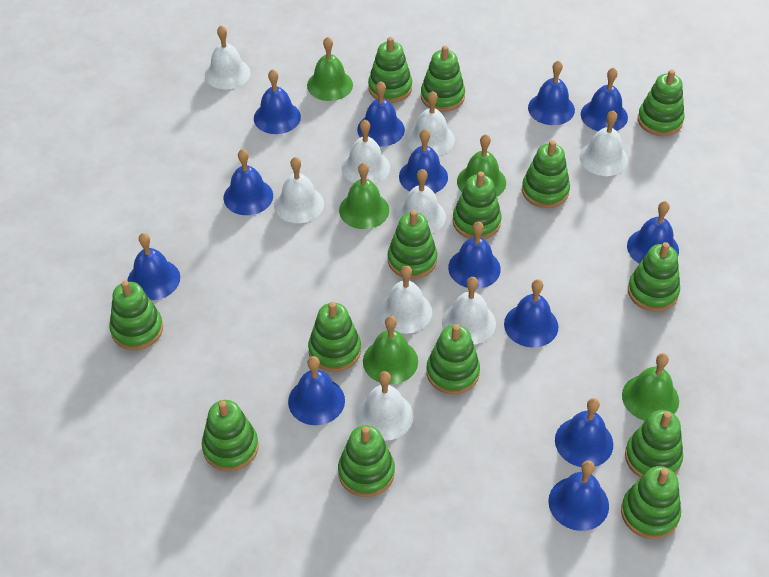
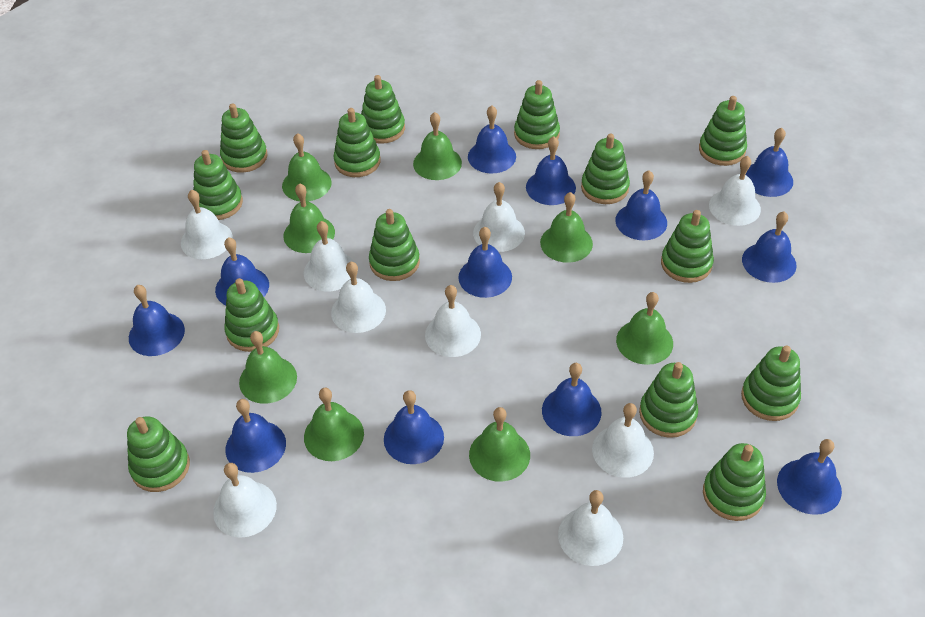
blue bell: 13 -> 12
green bell: 5 -> 8

